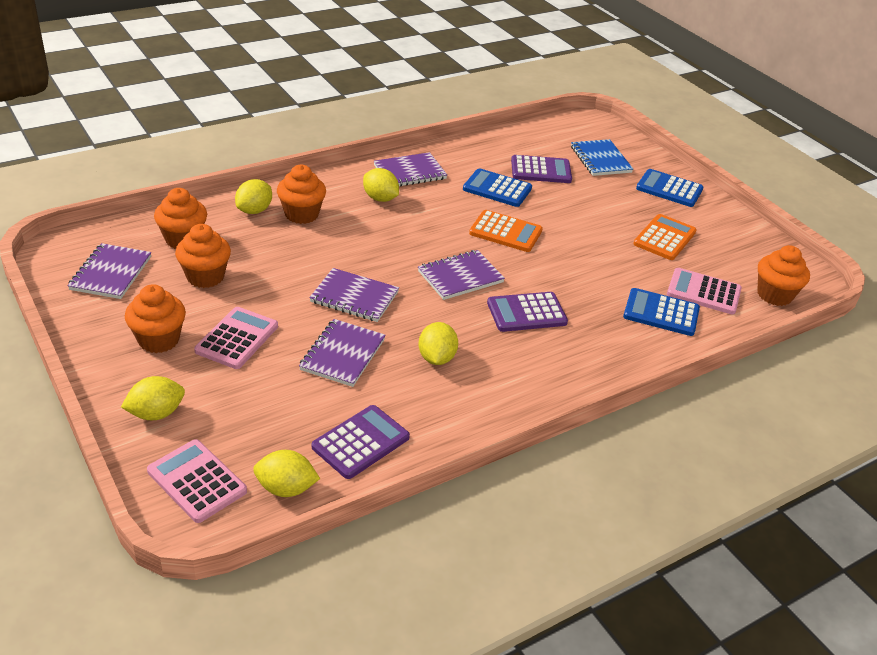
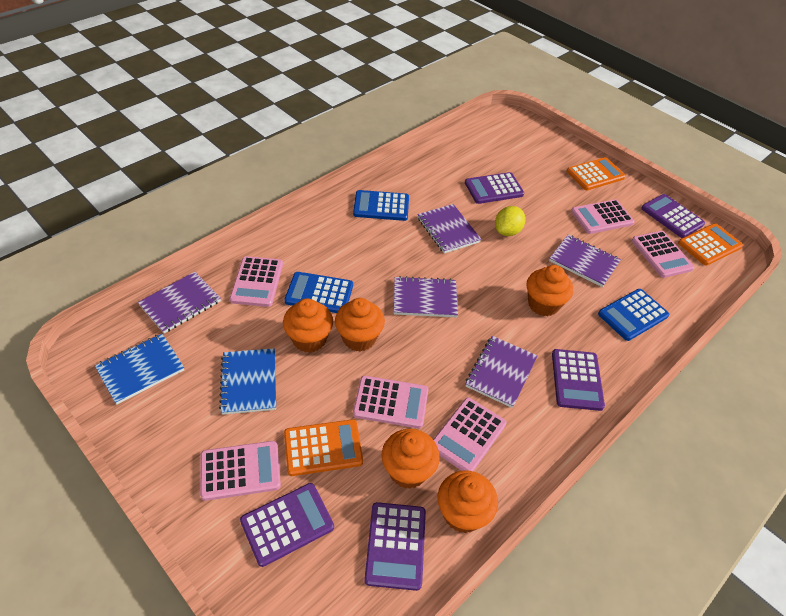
blue notebook: 1 -> 2
orange calculator: 2 -> 3
pink calculator: 3 -> 6
purple calculator: 3 -> 5
yellow lemon: 5 -> 1

